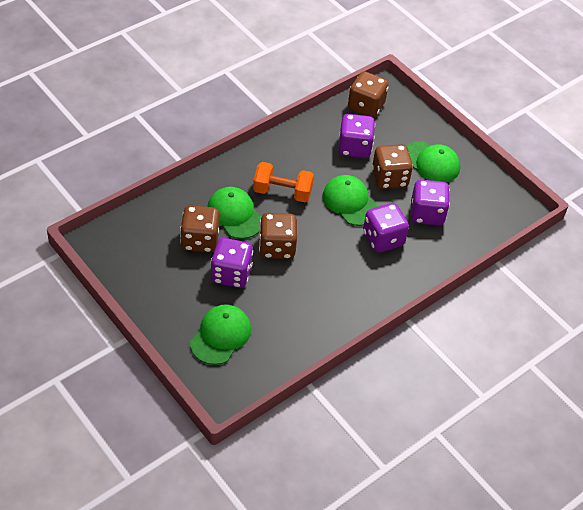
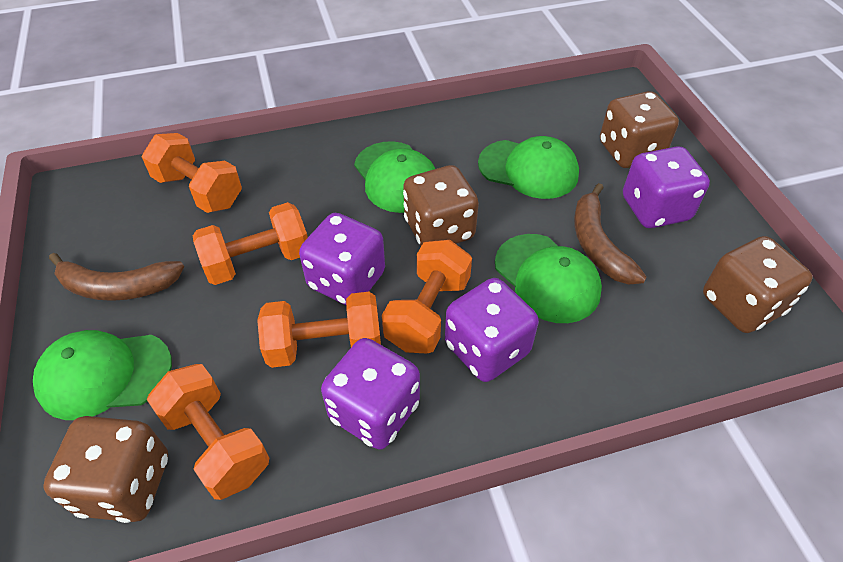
brown banana: 0 -> 2
orange dumbbell: 1 -> 5

